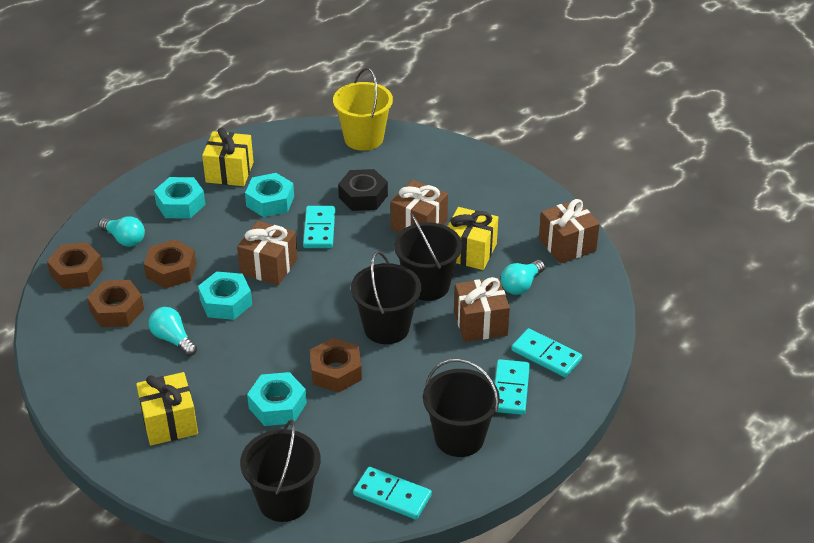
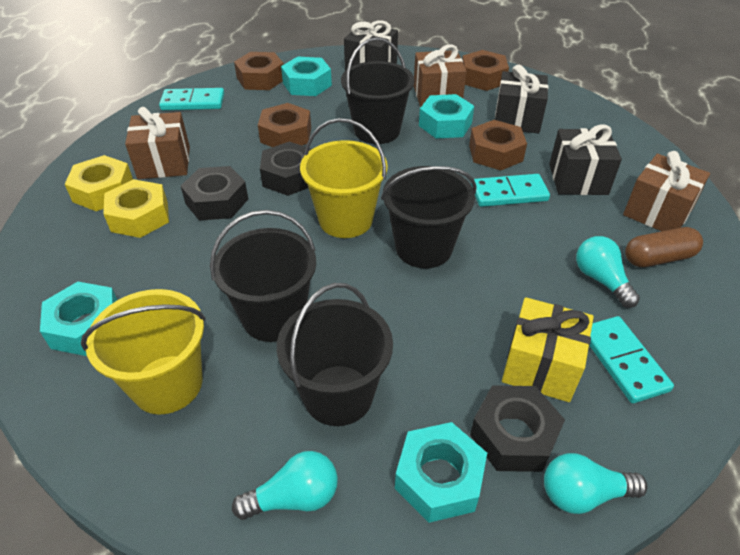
black gift: 0 -> 3
black nut: 1 -> 3
brown capsule: 0 -> 1
brown gift: 4 -> 3
turquoise domino: 4 -> 3
yellow bucket: 1 -> 2
yellow gift: 3 -> 1
yellow nut: 0 -> 2

